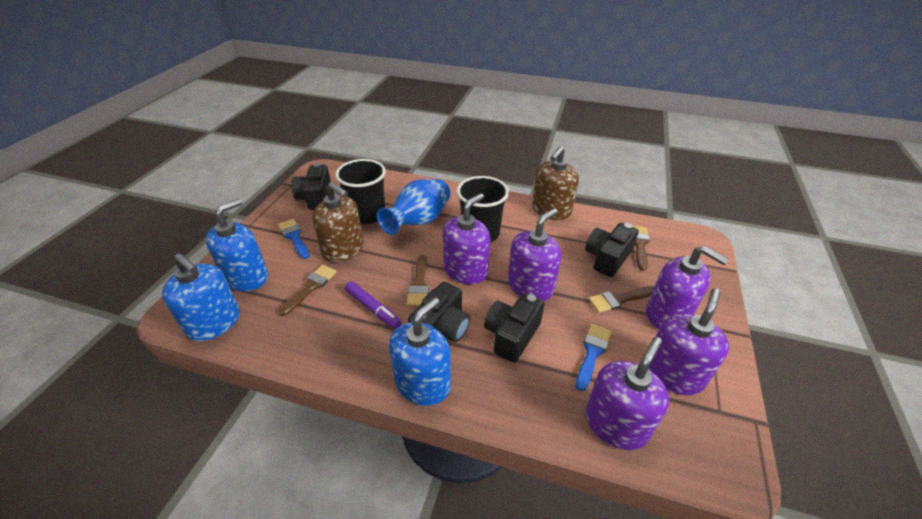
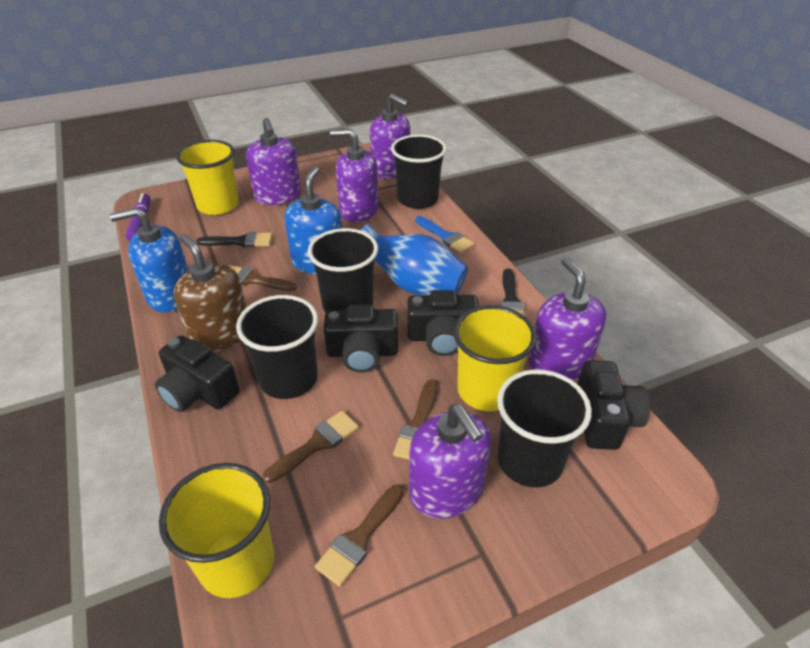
black brush: 0 -> 2
black cup: 2 -> 4
blue brush: 2 -> 1
blue soap dispenser: 3 -> 2
brown soap dispenser: 2 -> 1
yellow cup: 0 -> 3

